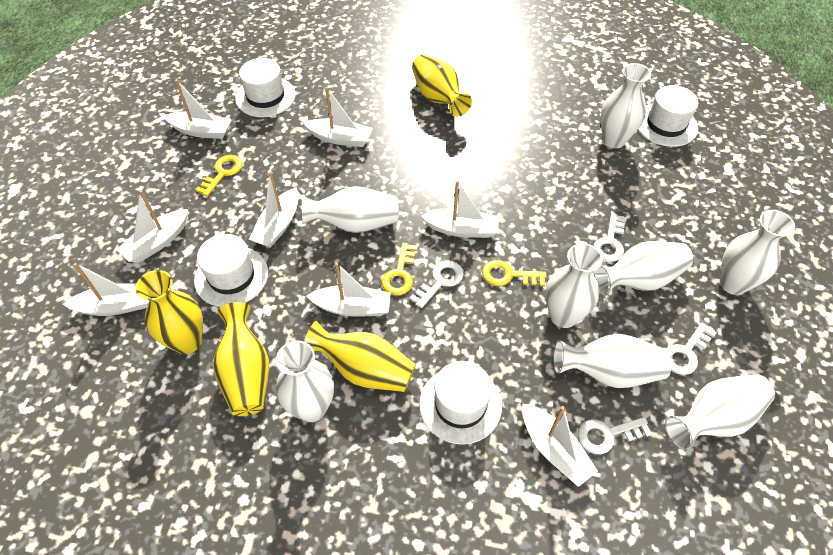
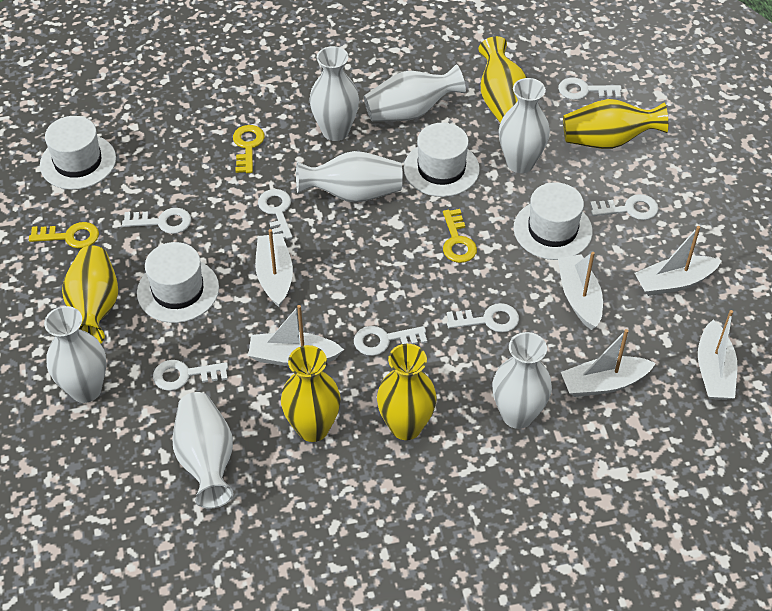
white boat: 8 -> 6
white key: 4 -> 7
white vase: 8 -> 7
yellow vase: 4 -> 5

